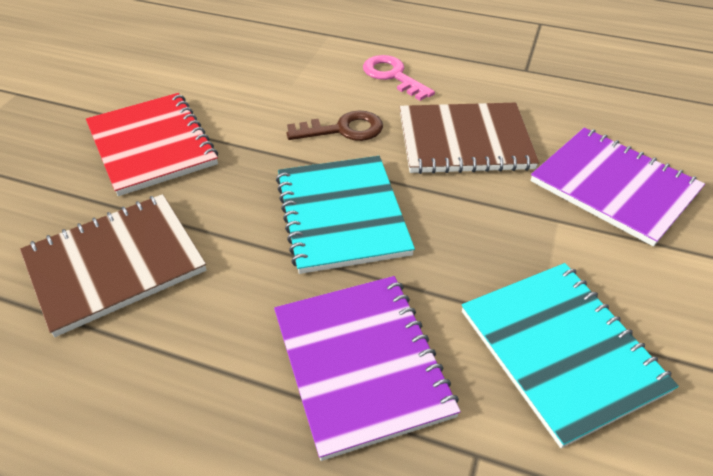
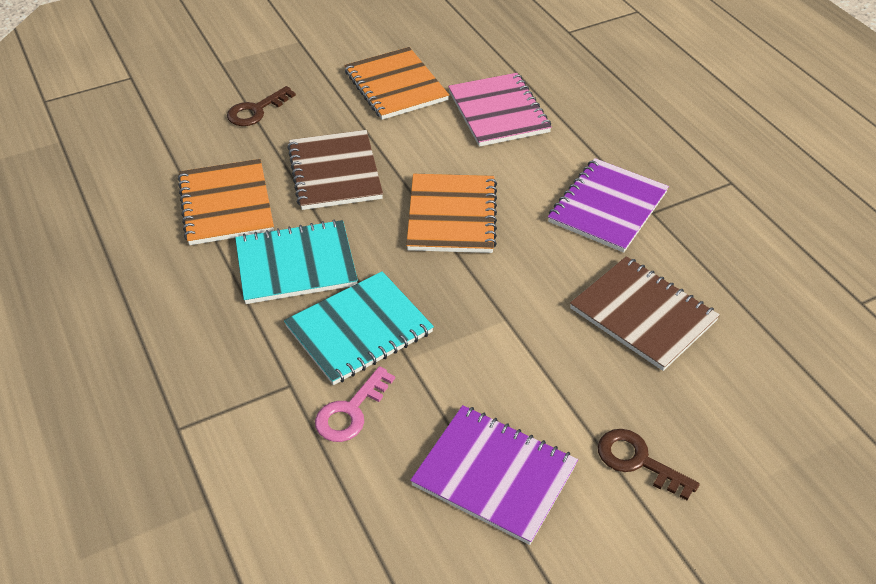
brown key: 1 -> 2
orange notebook: 0 -> 3
pink notebook: 0 -> 1
red notebook: 1 -> 0

